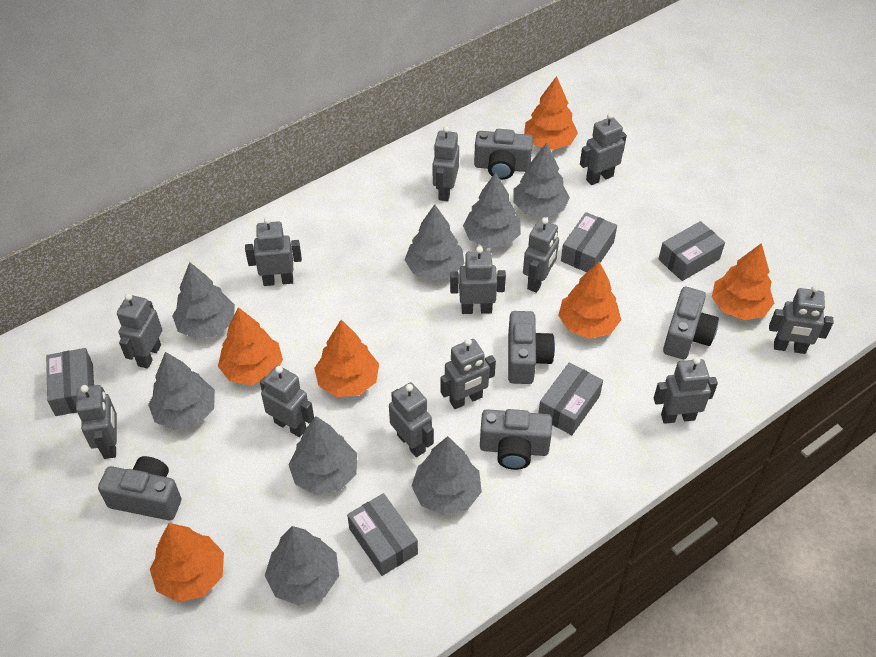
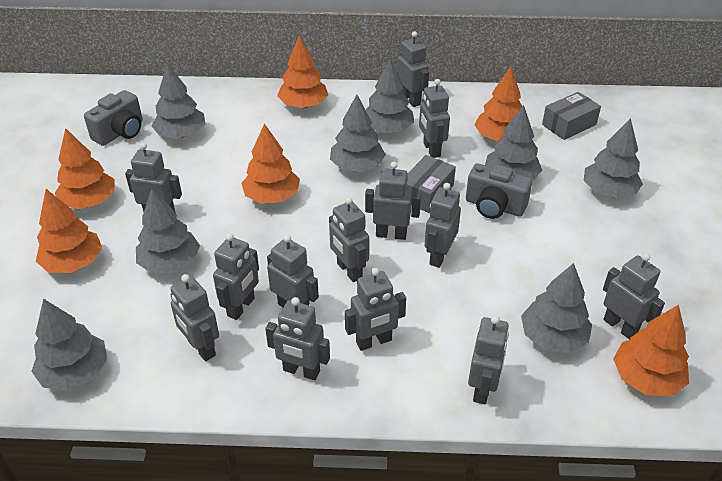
grey box: 5 -> 2
grey camera: 5 -> 2
grey robot: 12 -> 13

